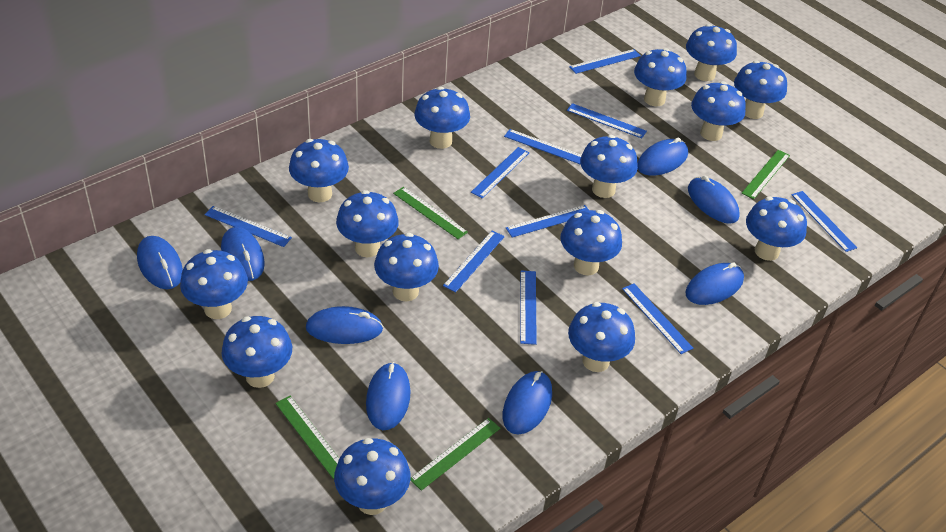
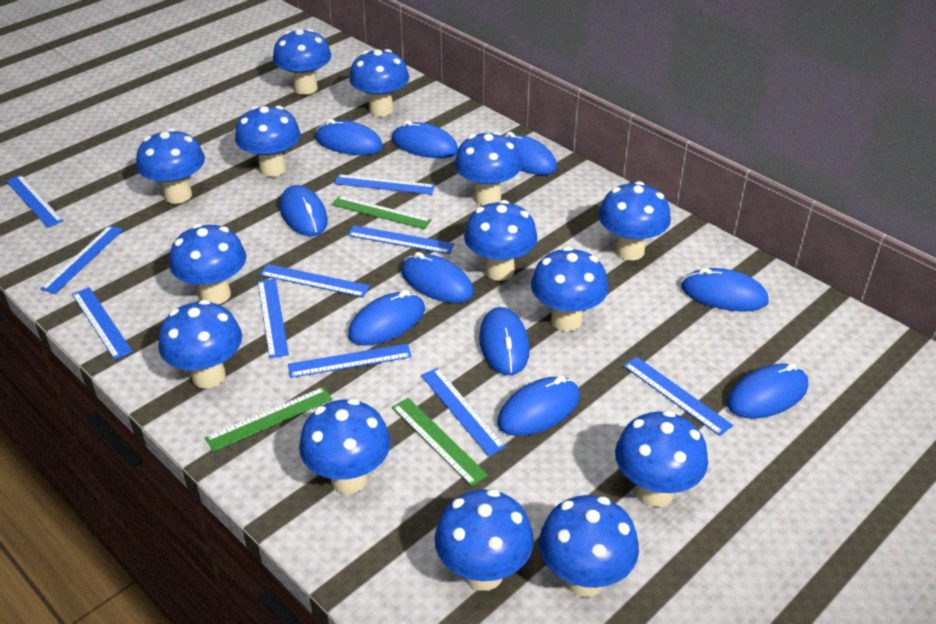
blue mouse: 8 -> 10
blue mushroom: 15 -> 14
green ruler: 4 -> 3

